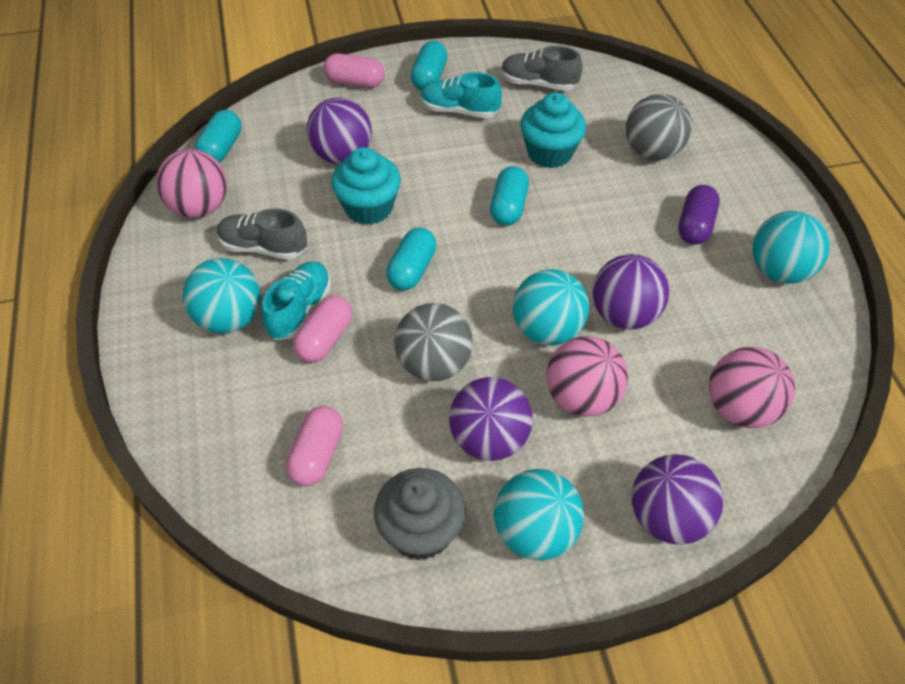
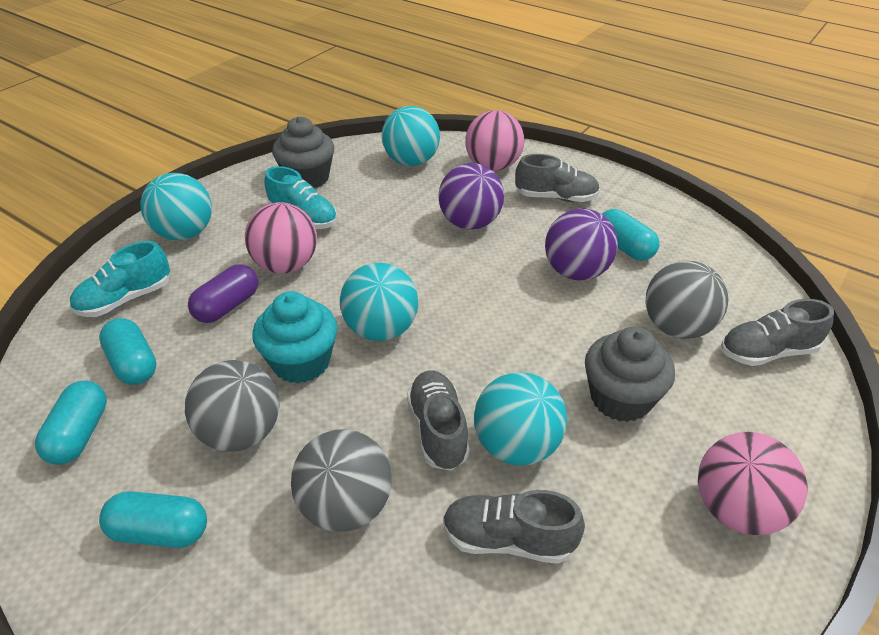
grey ball: 2 -> 3
grey cupcake: 1 -> 2
grey shoe: 2 -> 4
pink capsule: 3 -> 0
purple ball: 4 -> 2
turquoise cupcake: 2 -> 1

